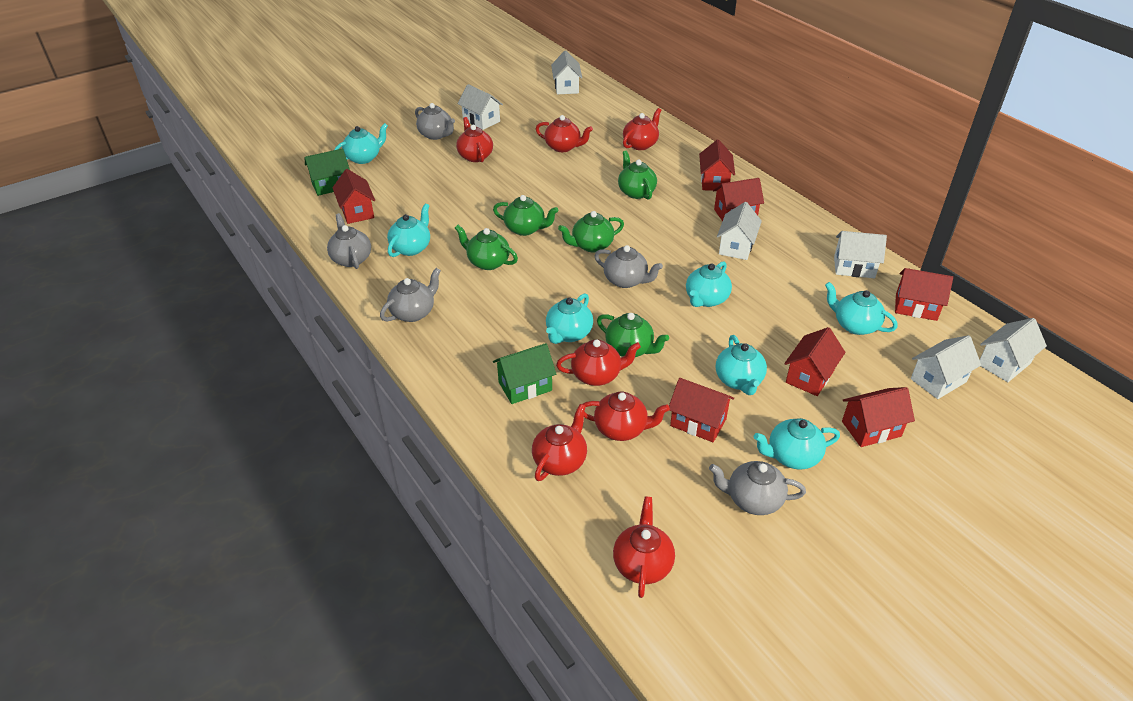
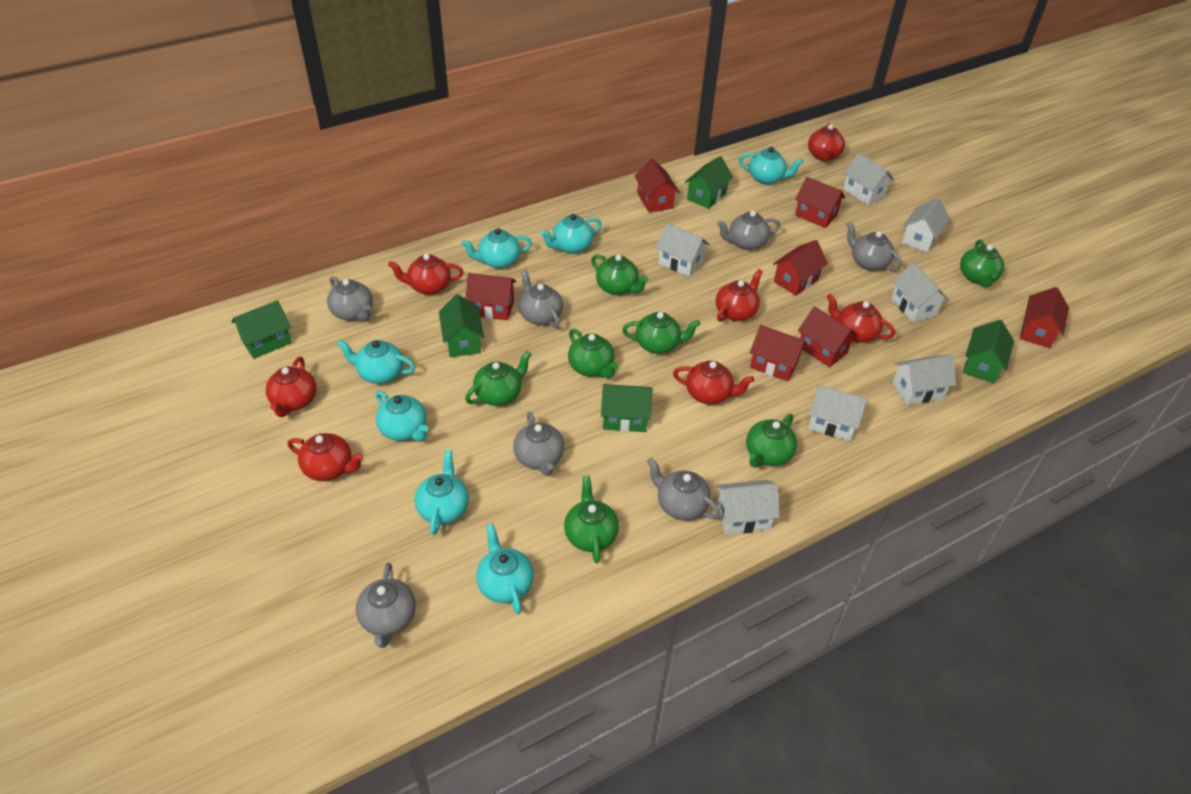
green house: 2 -> 5
green teapot: 5 -> 7
grey teapot: 5 -> 7
white house: 6 -> 7

